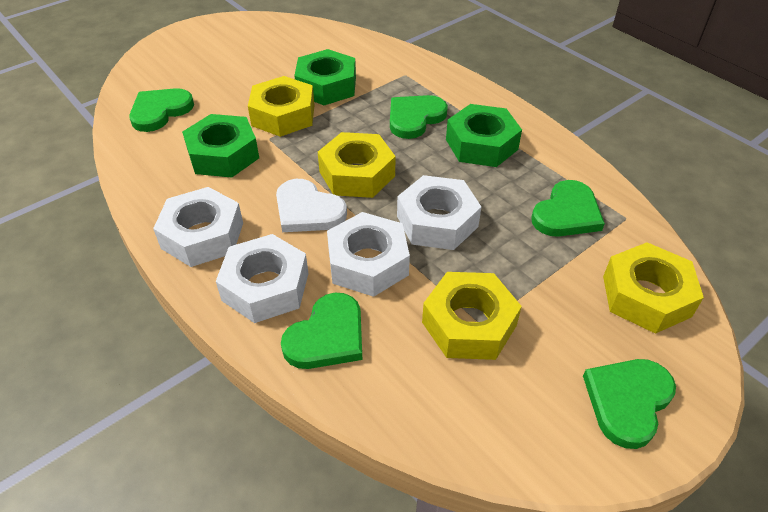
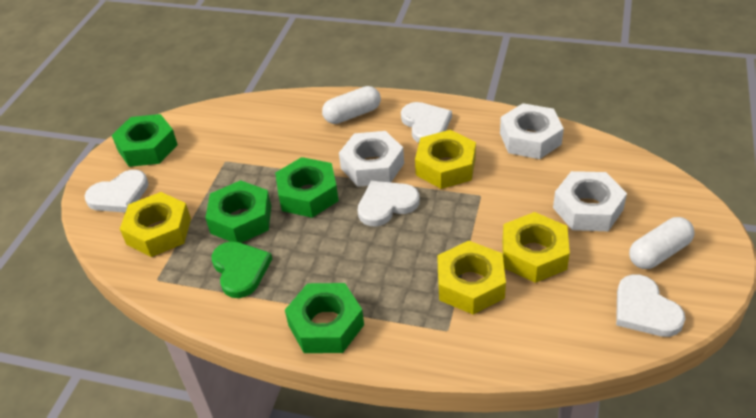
green heart: 5 -> 1
green nut: 3 -> 4
white capsule: 0 -> 2
white heart: 1 -> 4
white nut: 4 -> 3

